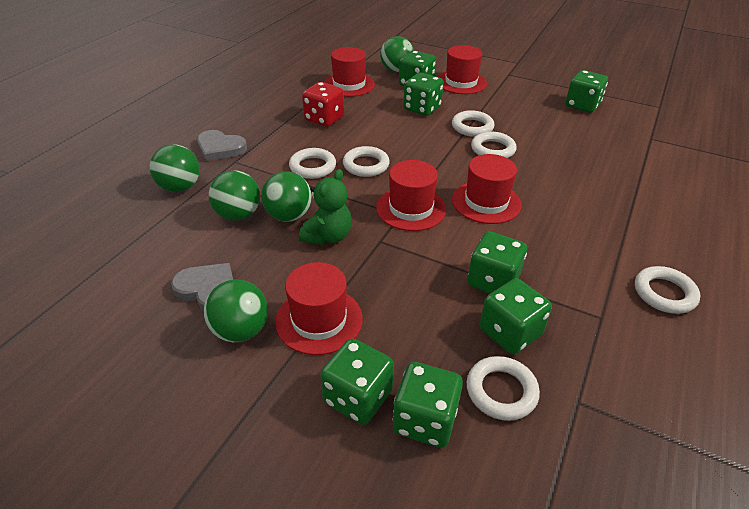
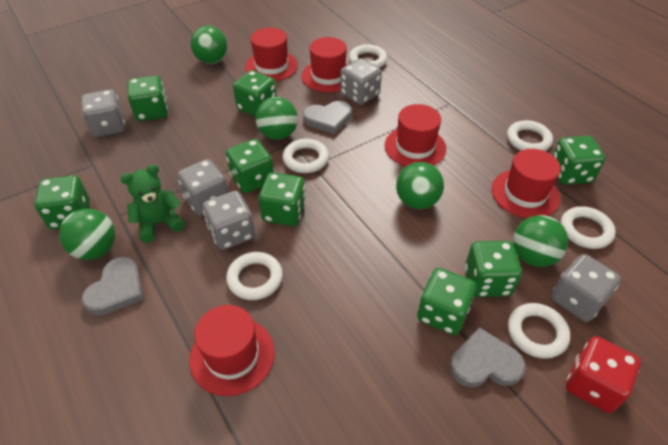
green dice: 7 -> 8
grey dice: 0 -> 5
grey heart: 2 -> 3

